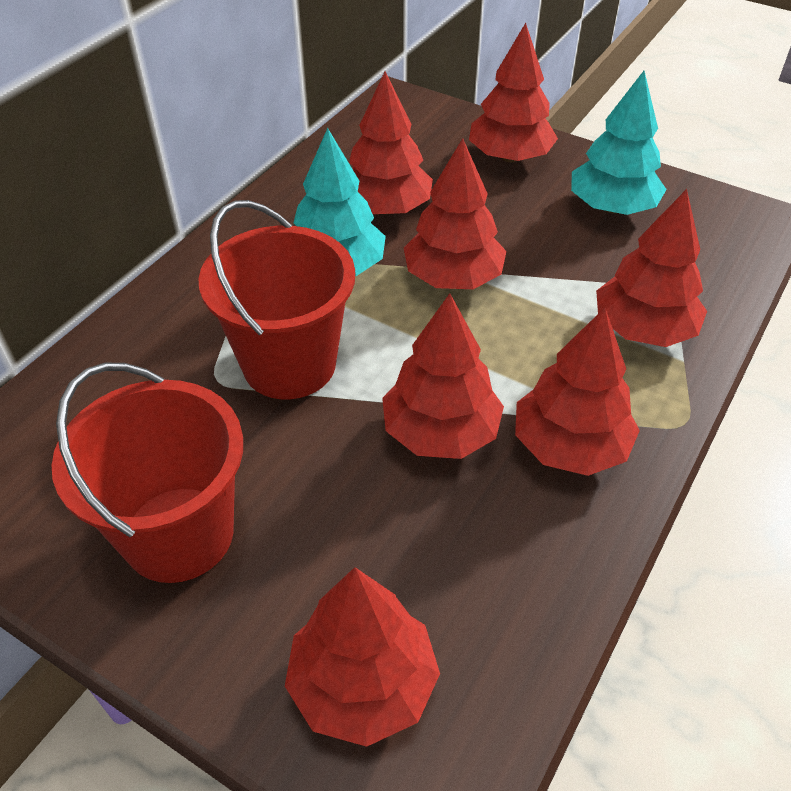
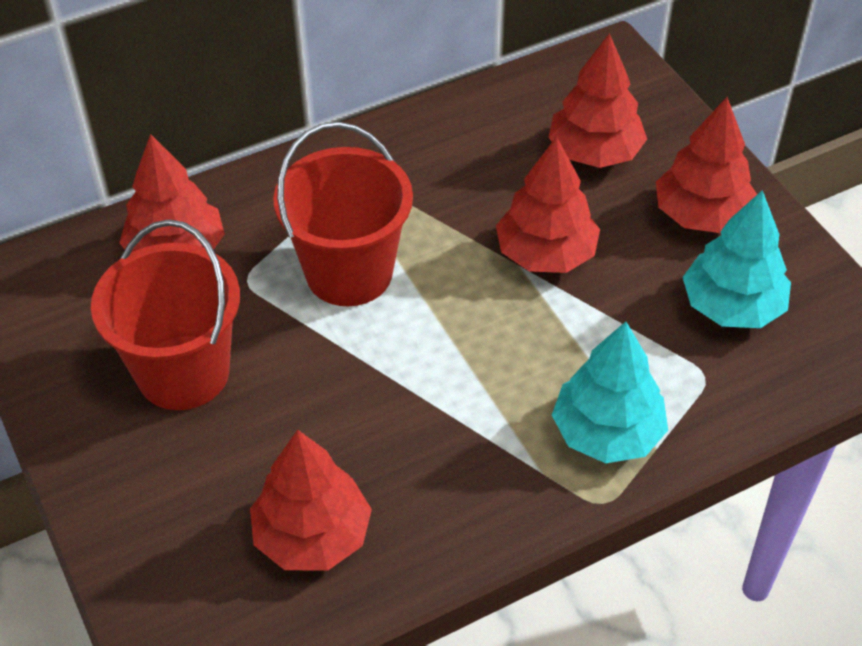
red tree: 7 -> 5

